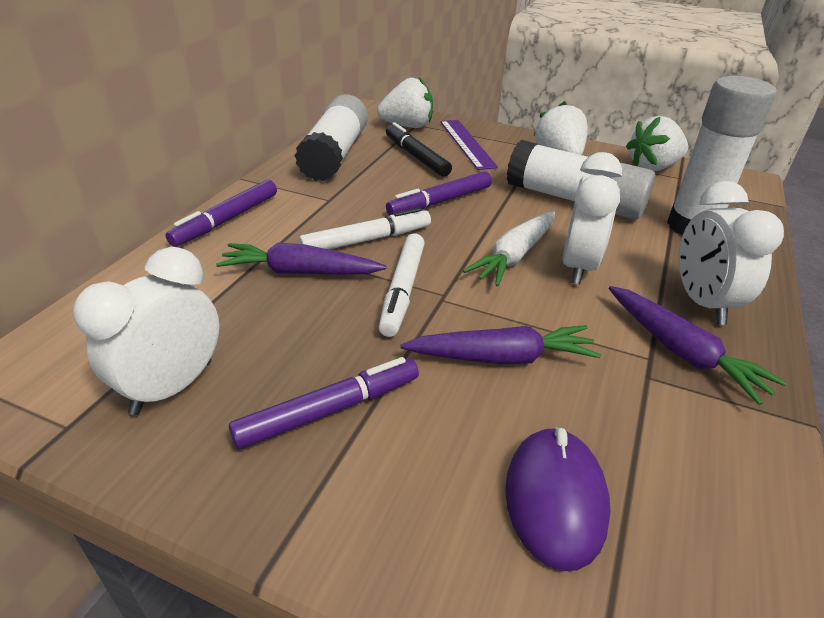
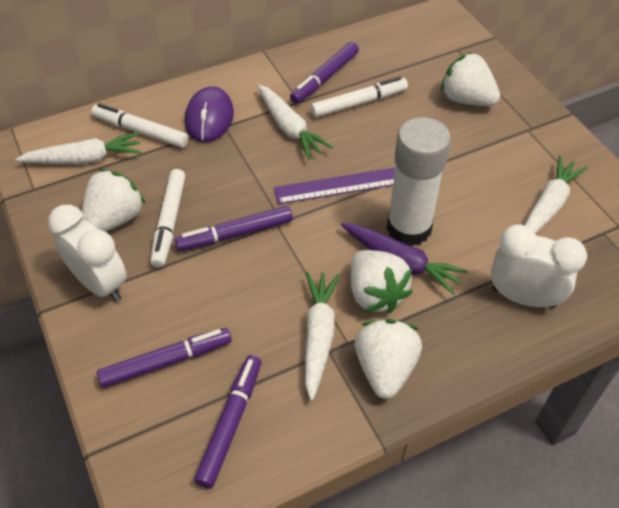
black marker: 1 -> 0
purple carrot: 3 -> 1
purple marker: 3 -> 4
white carrot: 1 -> 4
white clock: 3 -> 2
white glue stick: 3 -> 1
white marker: 2 -> 3
white strawberry: 3 -> 4

